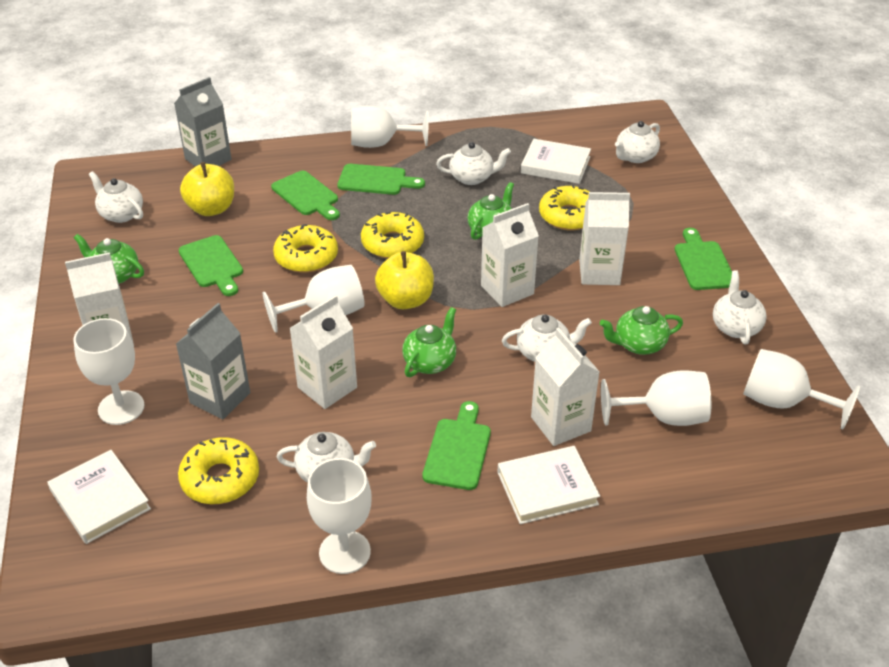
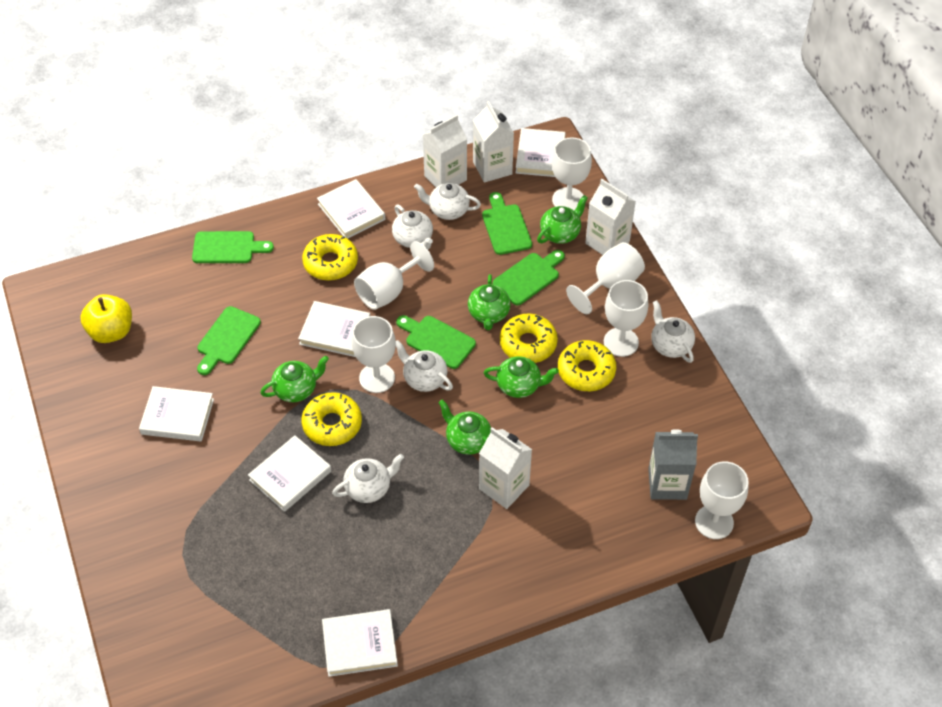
green teapot: 4 -> 5
grey carton: 2 -> 1
white book: 3 -> 6
white carton: 5 -> 4
white teapot: 6 -> 5
yellow apple: 2 -> 1

